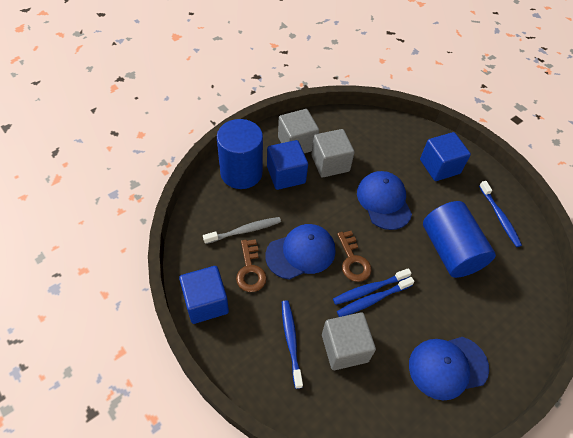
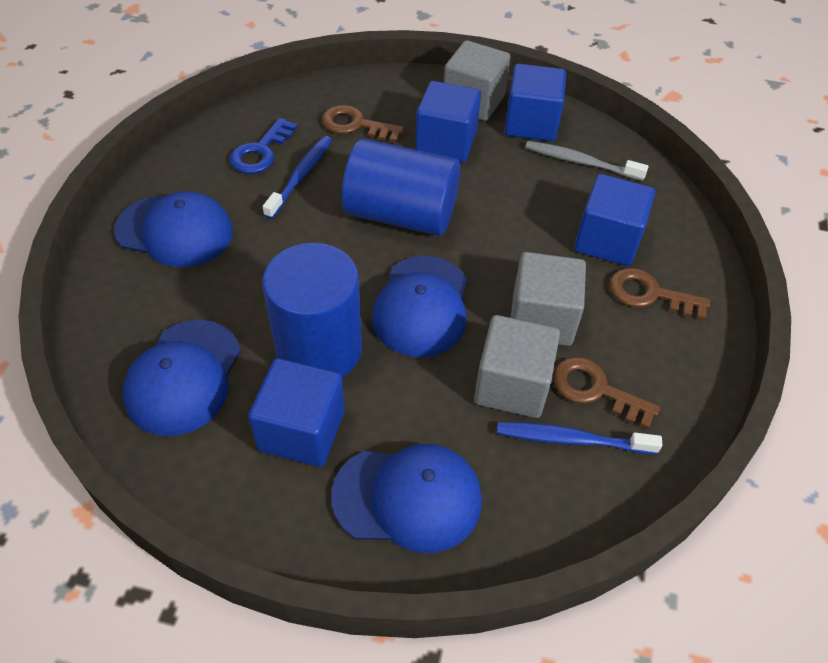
blue cap: 3 -> 4
blue cube: 3 -> 4
blue key: 0 -> 1
blue toothbrush: 4 -> 2
brown key: 2 -> 3

